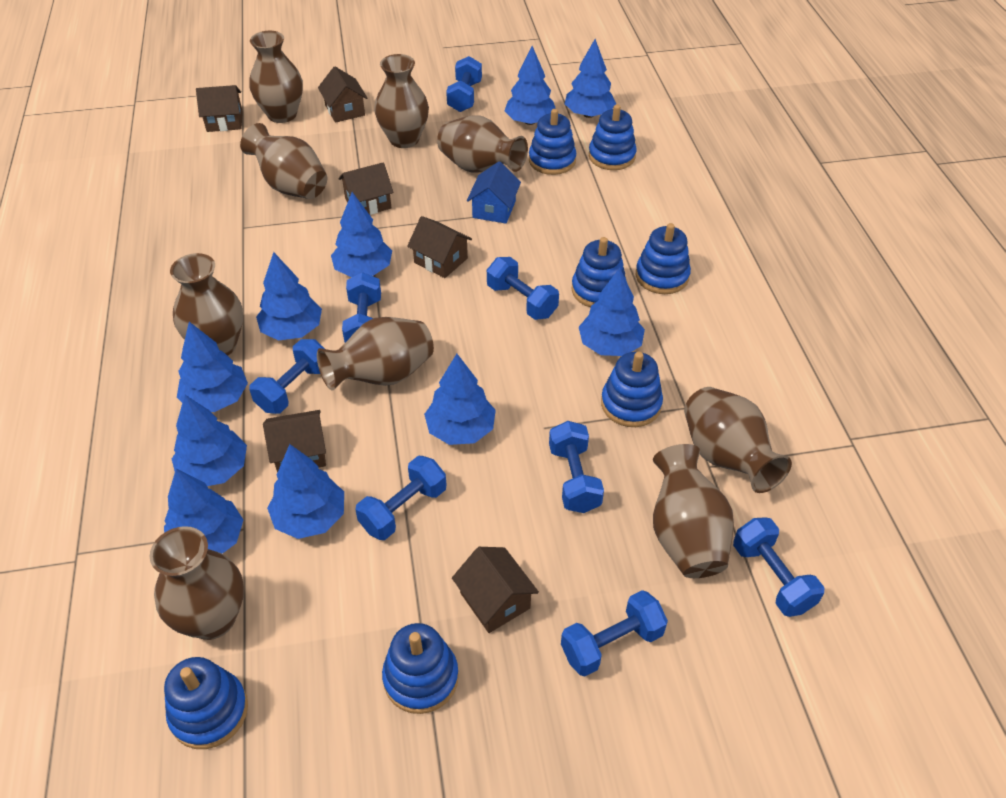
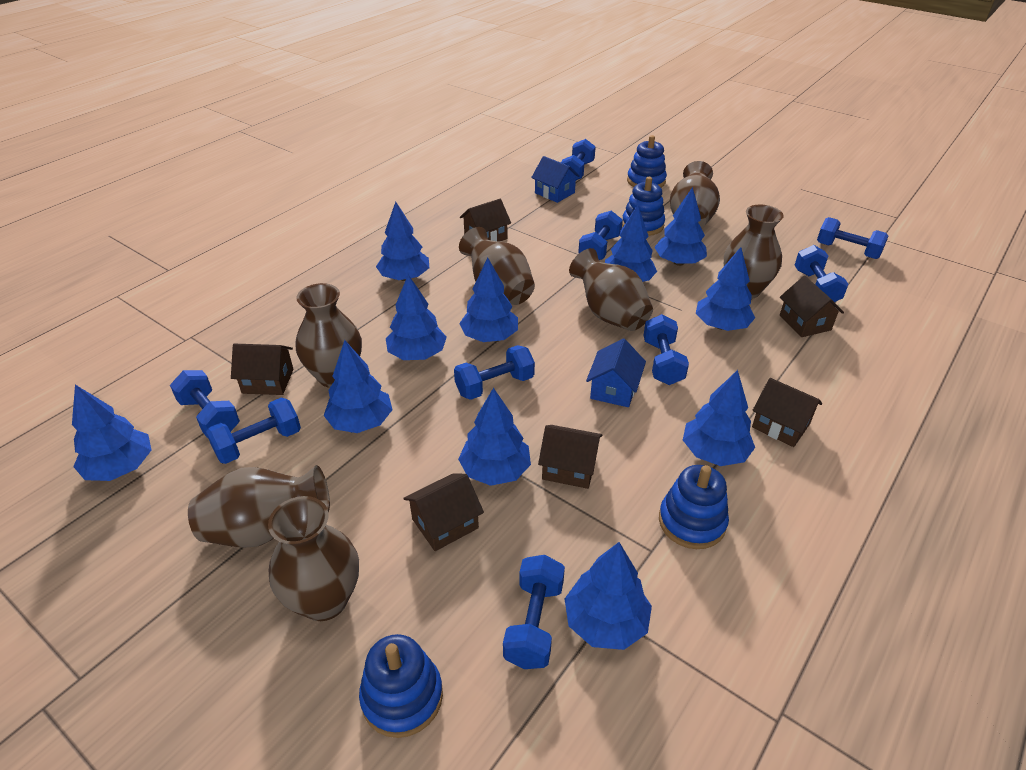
blue dumbbell: 8 -> 9
blue house: 1 -> 2
blue stacking toy: 7 -> 4
blue tree: 10 -> 11
brown vase: 9 -> 7

